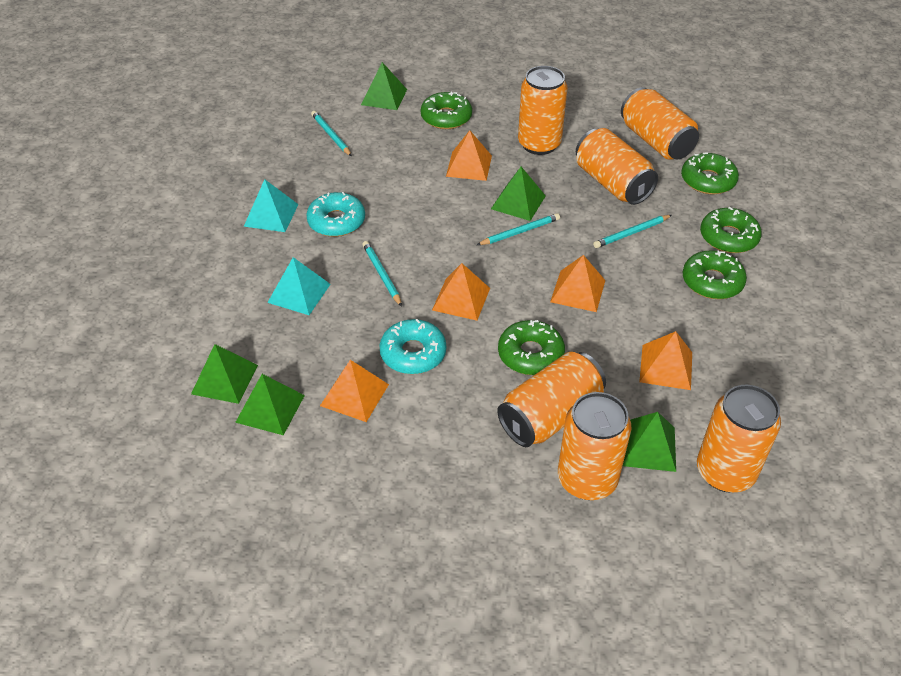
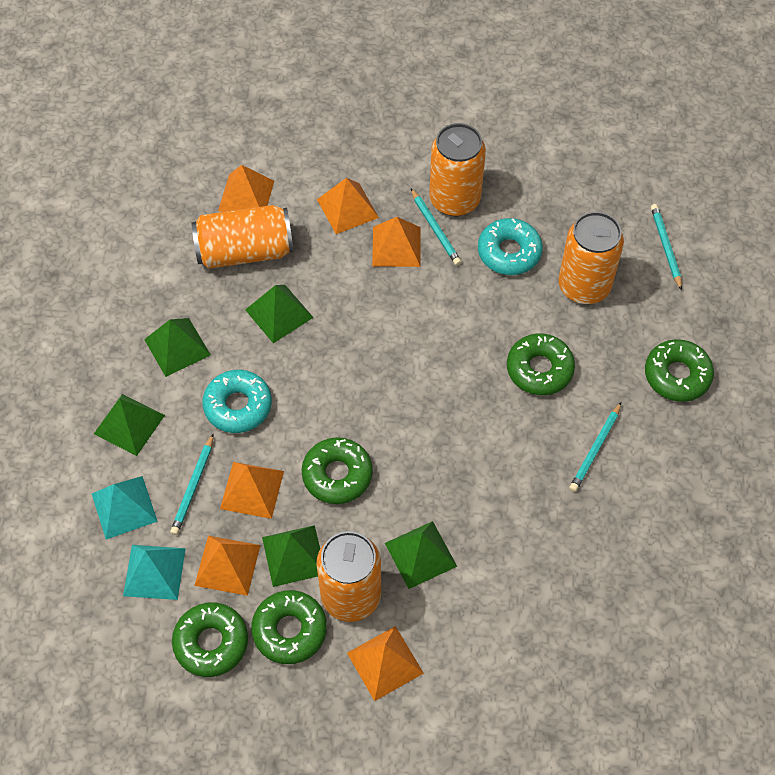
orange can: 6 -> 4
orange pyramid: 5 -> 6

